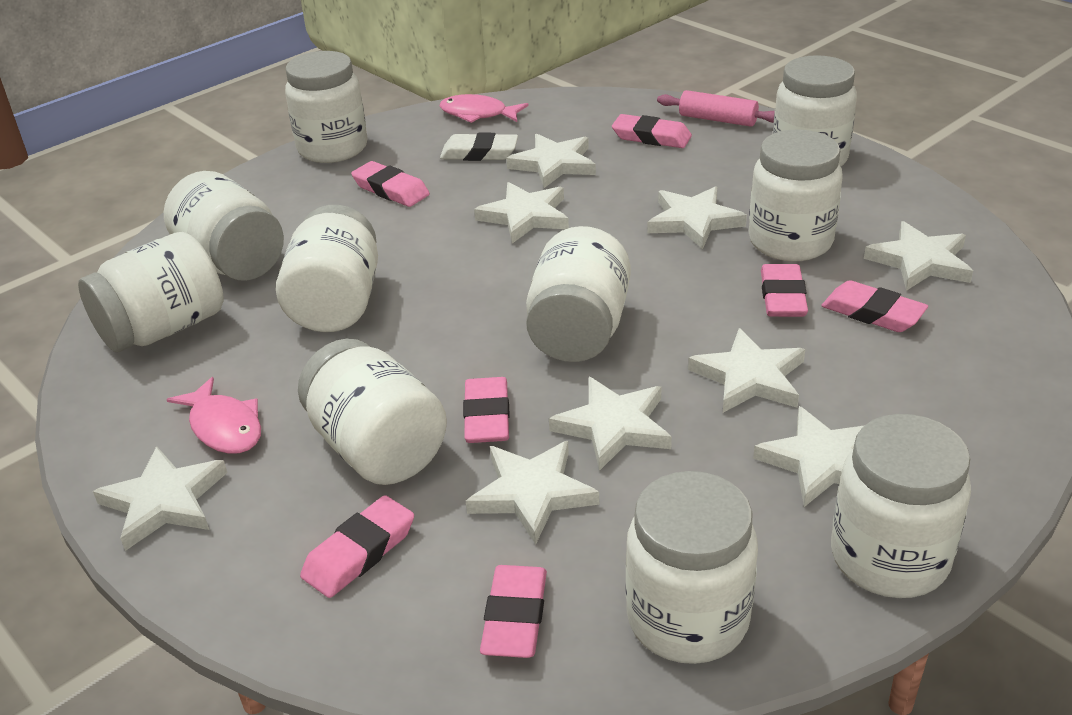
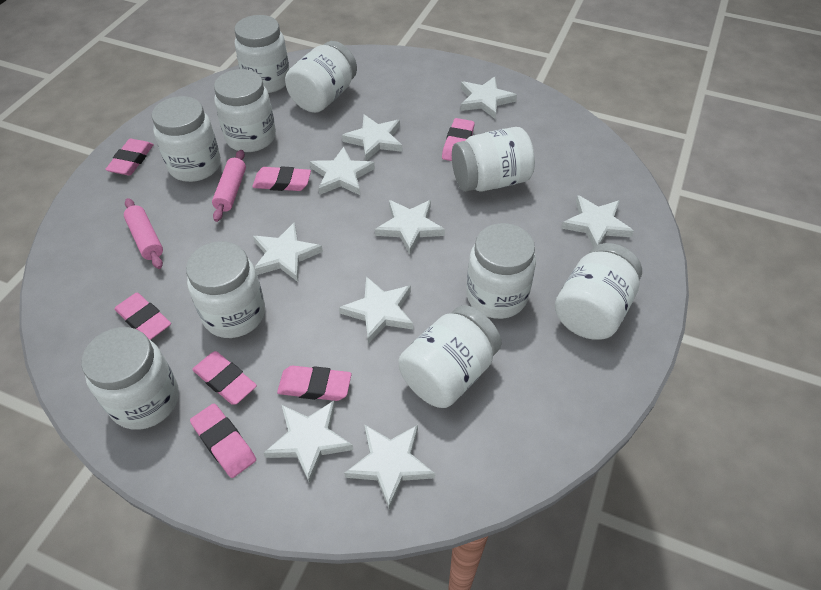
pink fish: 2 -> 0
pink rolling pin: 1 -> 2
white eraser: 1 -> 0

